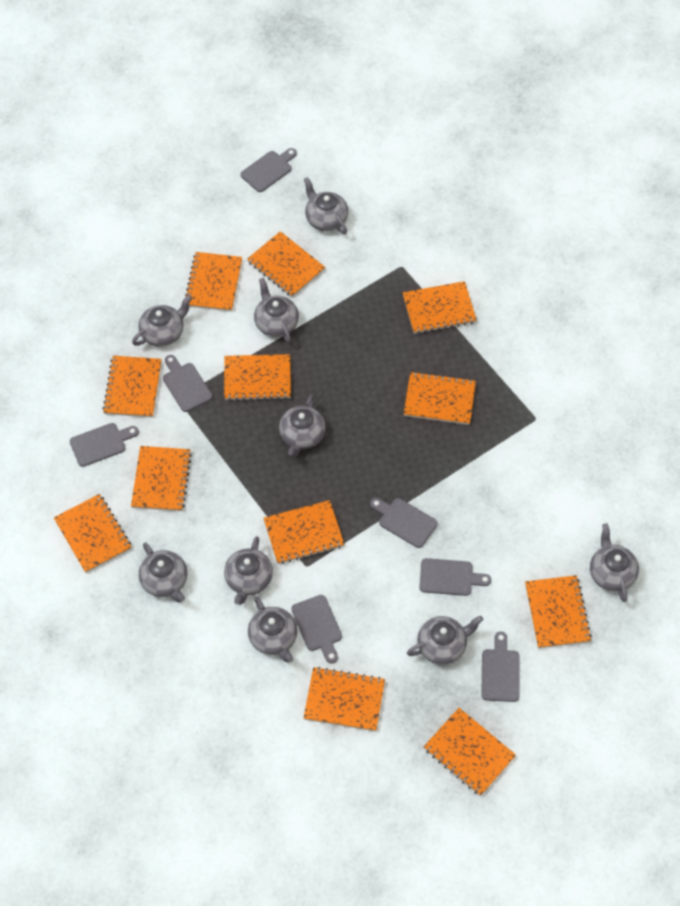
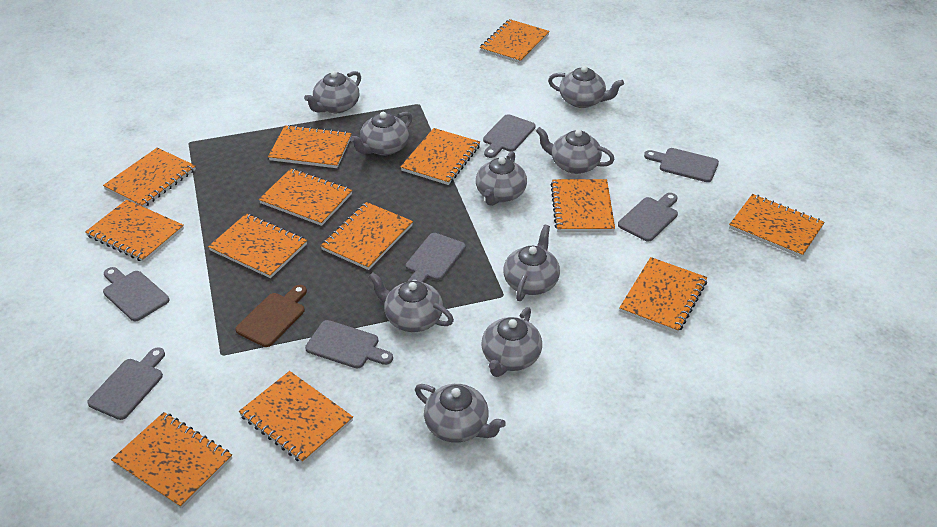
brown cutting board: 0 -> 1
orange notebook: 12 -> 13

